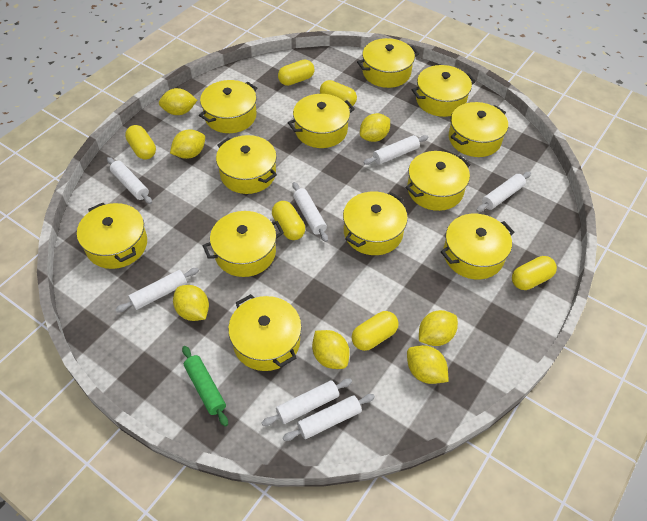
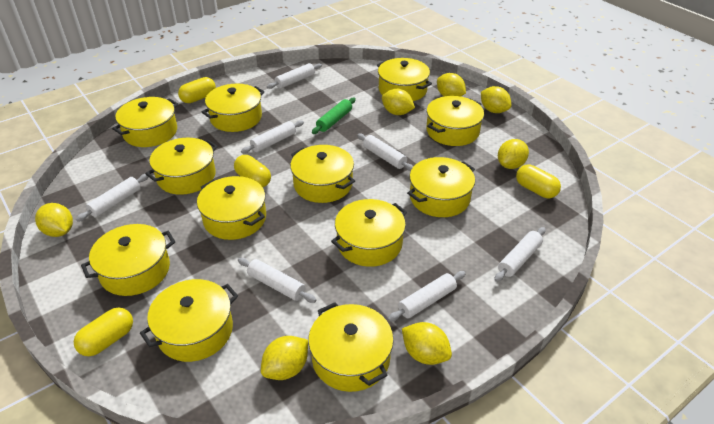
yellow capsule: 6 -> 4

